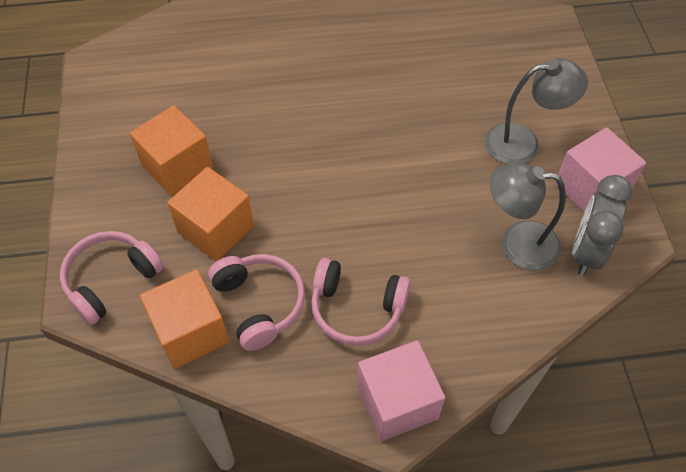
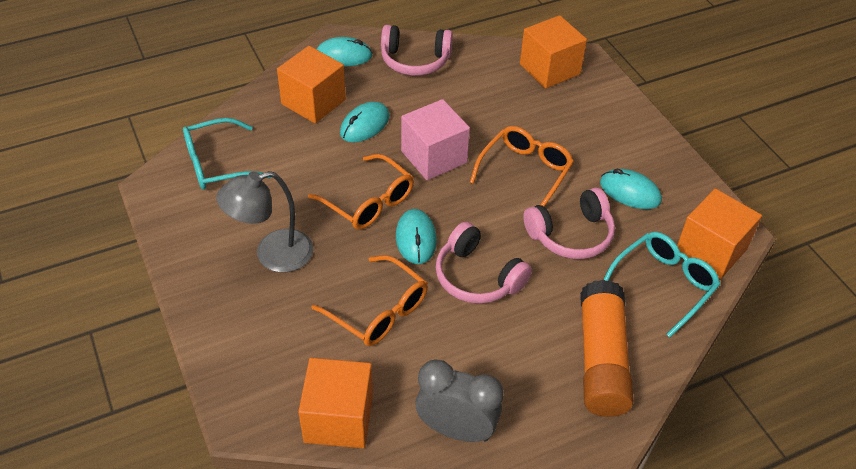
grey lamp: 2 -> 1
orange cube: 3 -> 4
orange glasses: 0 -> 3
orange glue stick: 0 -> 1
pink cube: 2 -> 1
turquoise glasses: 0 -> 2
turquoise mouse: 0 -> 4

